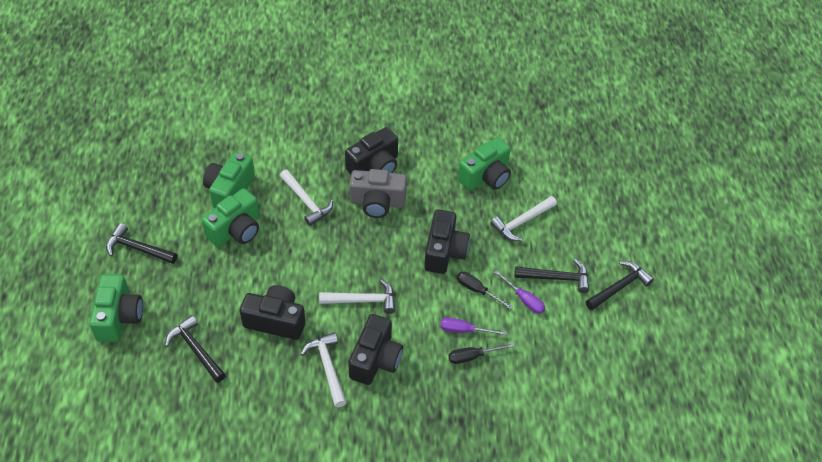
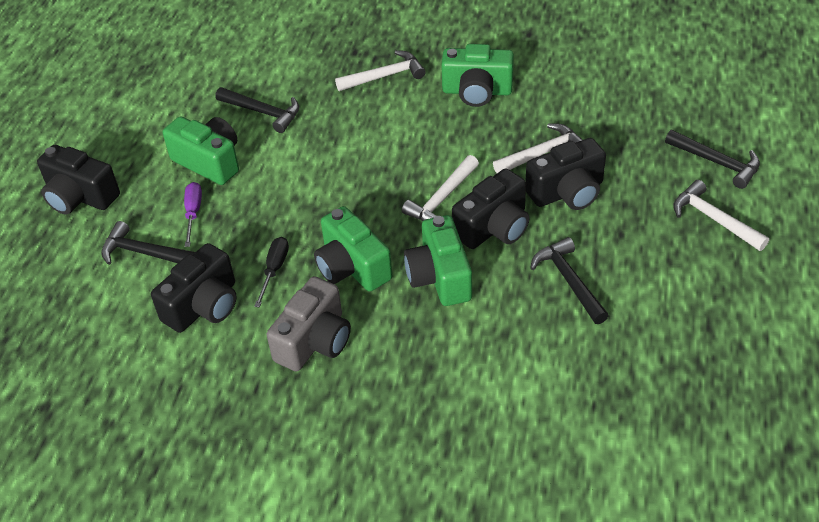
black screwdriver: 2 -> 1
purple screwdriver: 2 -> 1

